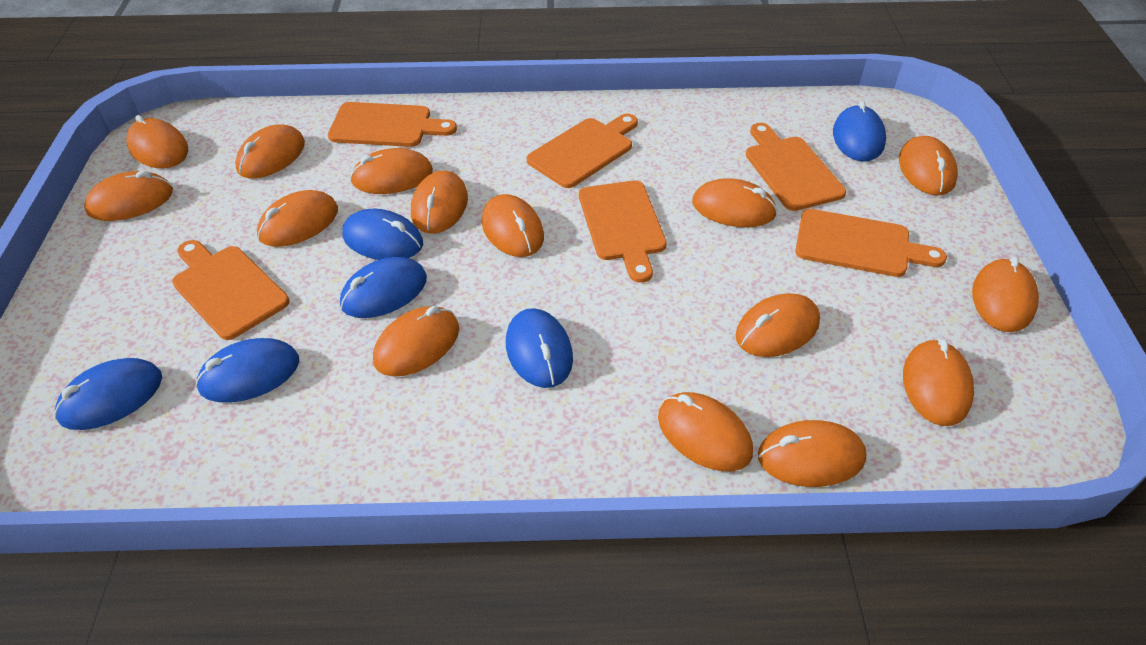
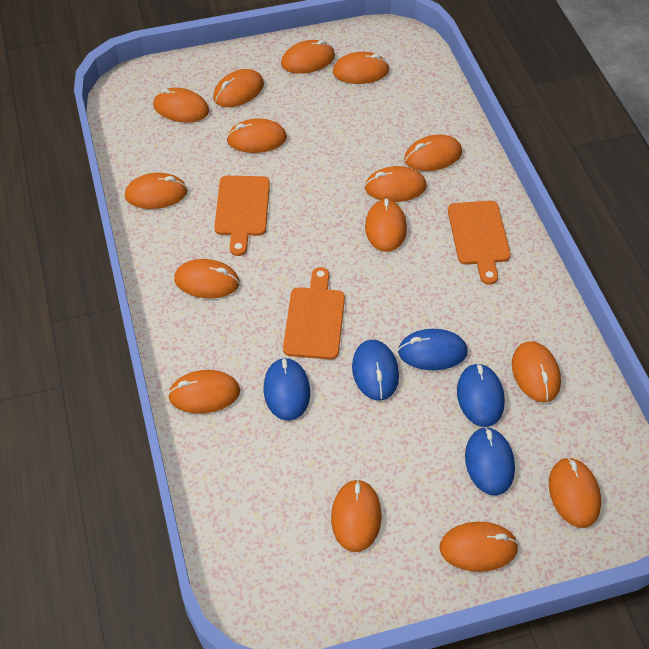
blue mouse: 6 -> 5
orange cutting board: 6 -> 3

